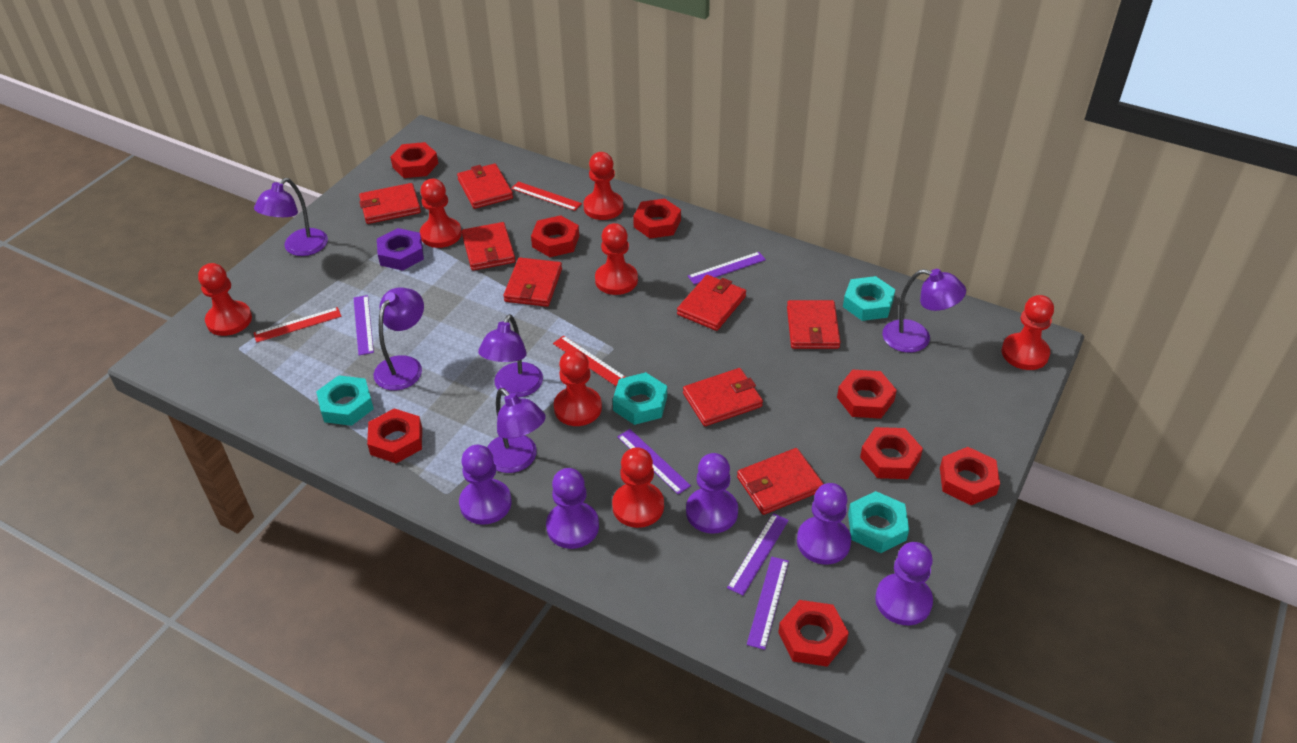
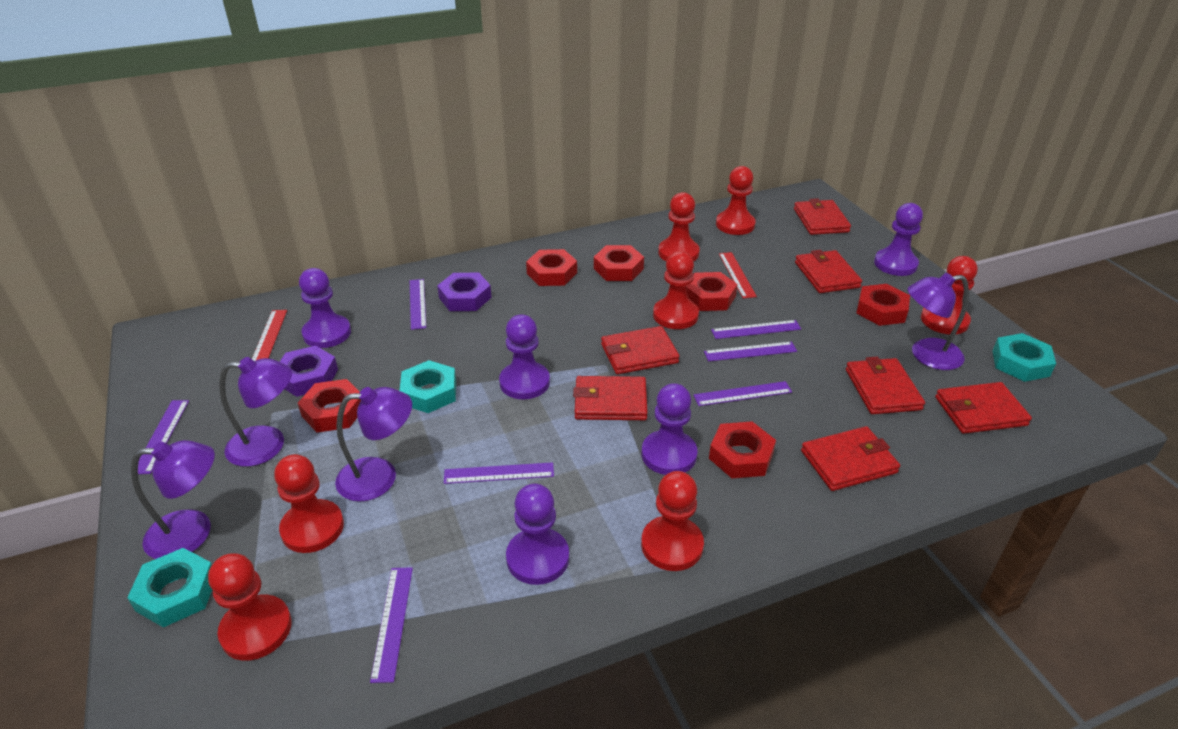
purple lamp: 5 -> 4
purple nut: 1 -> 2
purple ruler: 5 -> 7
red nut: 8 -> 6
red ruler: 3 -> 2
red wallet: 8 -> 7
turquoise nut: 4 -> 3

